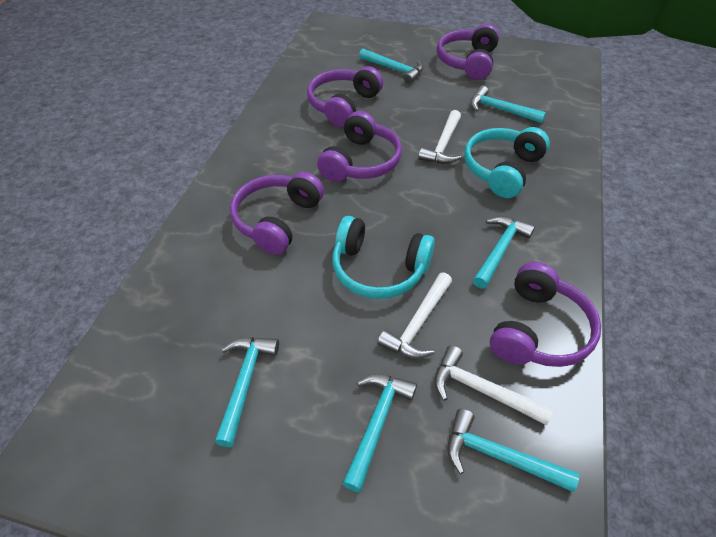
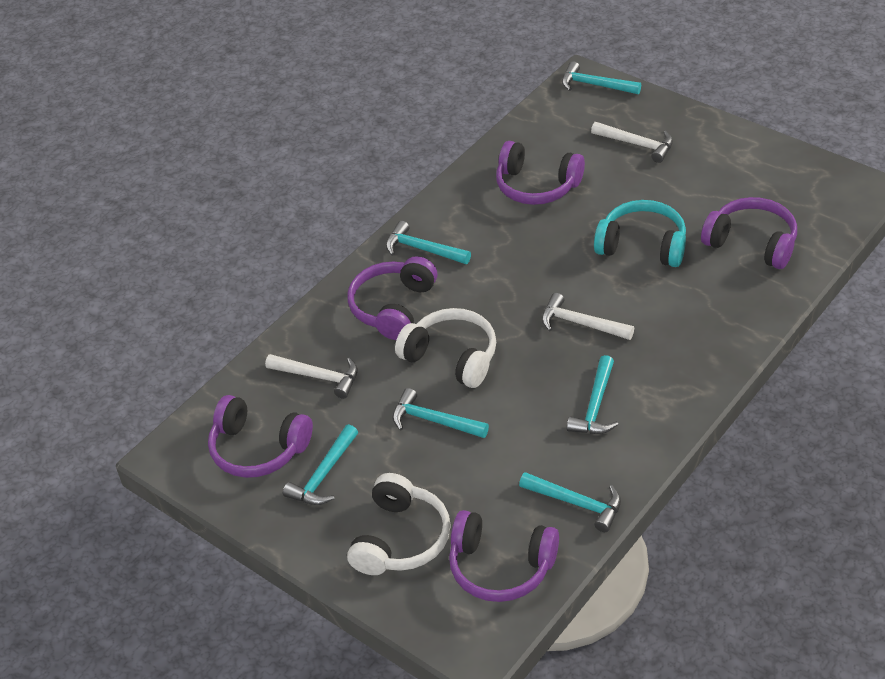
turquoise headphones: 2 -> 1
white headphones: 0 -> 2

